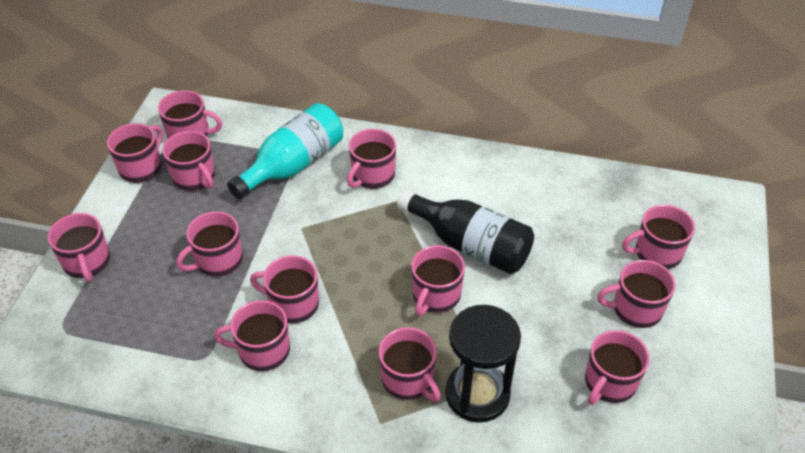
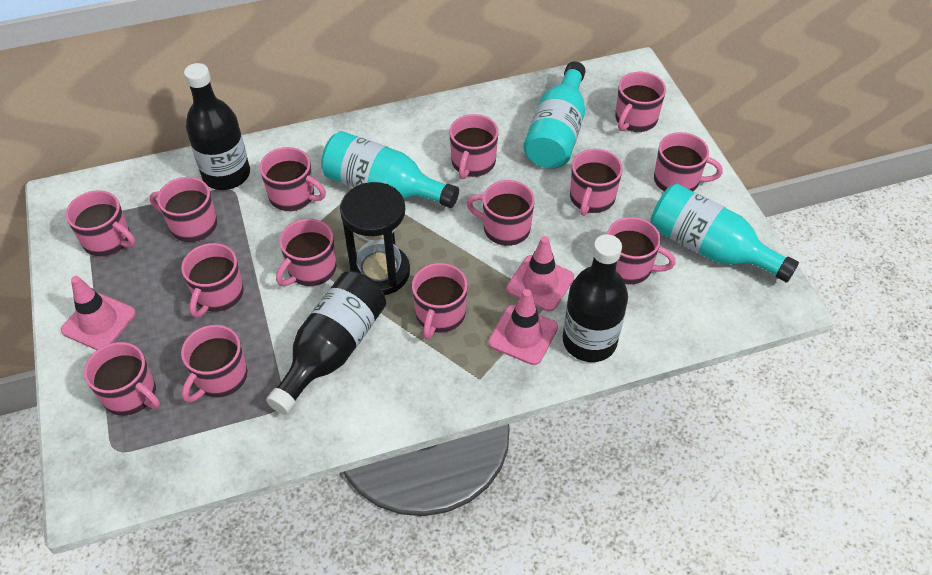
black bottle: 1 -> 3
pink mug: 13 -> 14
pink traffic cone: 0 -> 3
turquoise bottle: 1 -> 3

